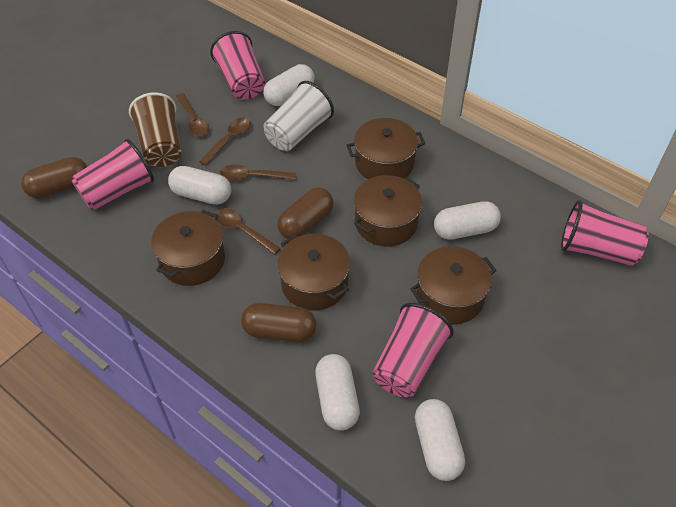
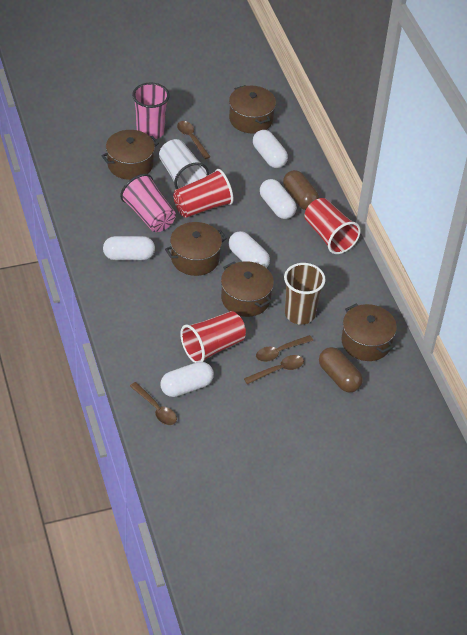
brown capsule: 3 -> 2
pink cup: 4 -> 2
red cup: 0 -> 3

